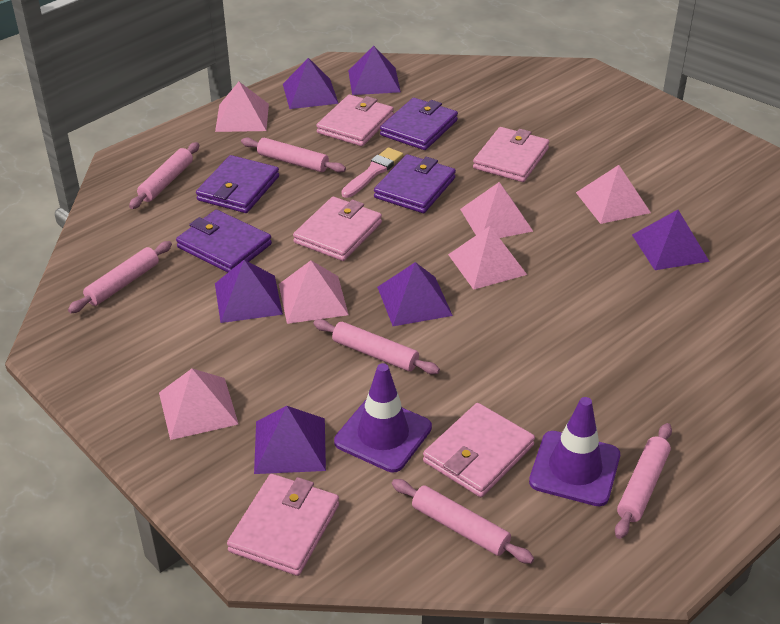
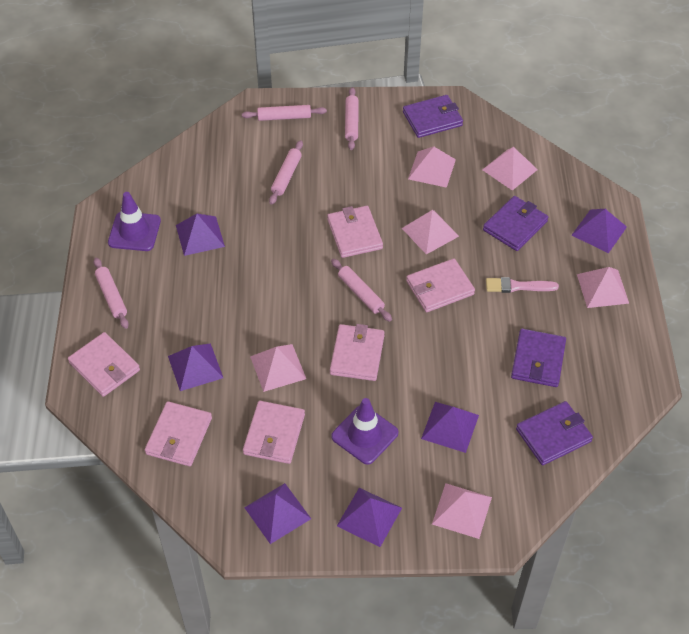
pink rolling pin: 6 -> 5
pink wallet: 5 -> 6

